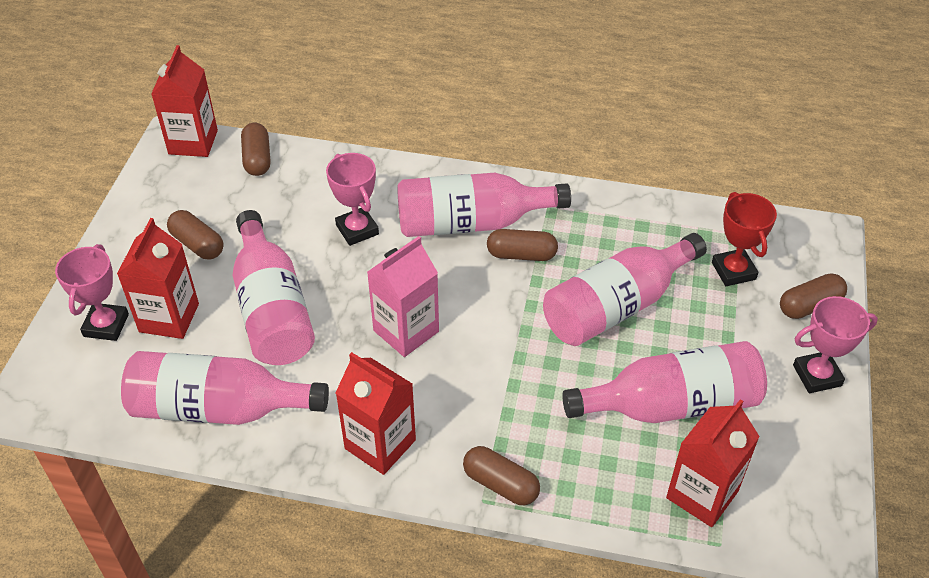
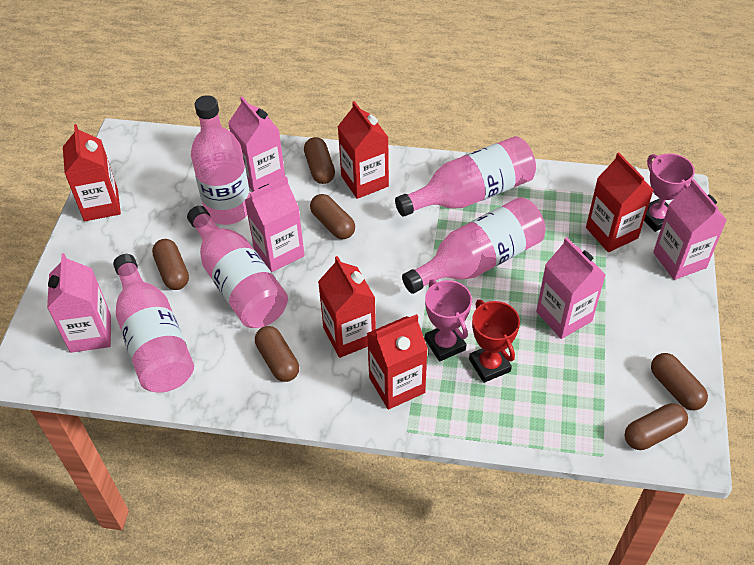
brown capsule: 5 -> 6
pink carton: 1 -> 5
pink trophy: 3 -> 2
red carton: 4 -> 5

